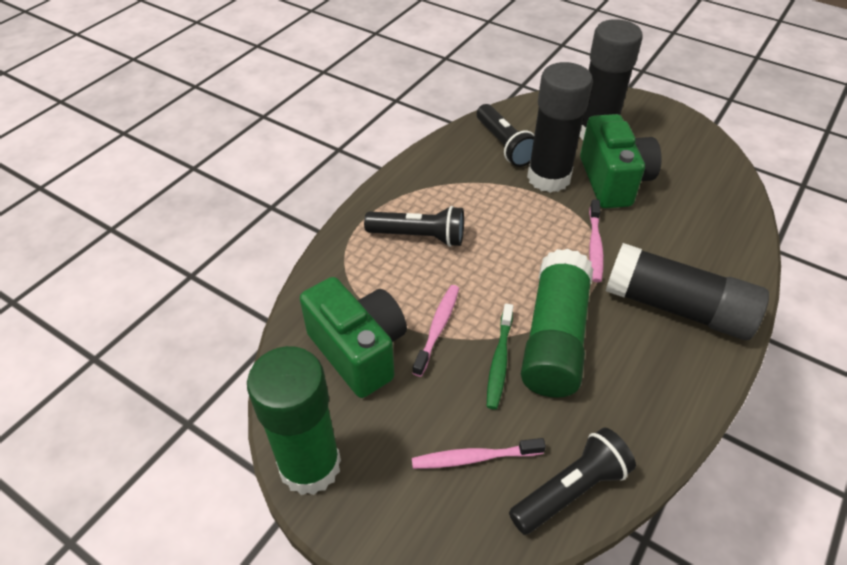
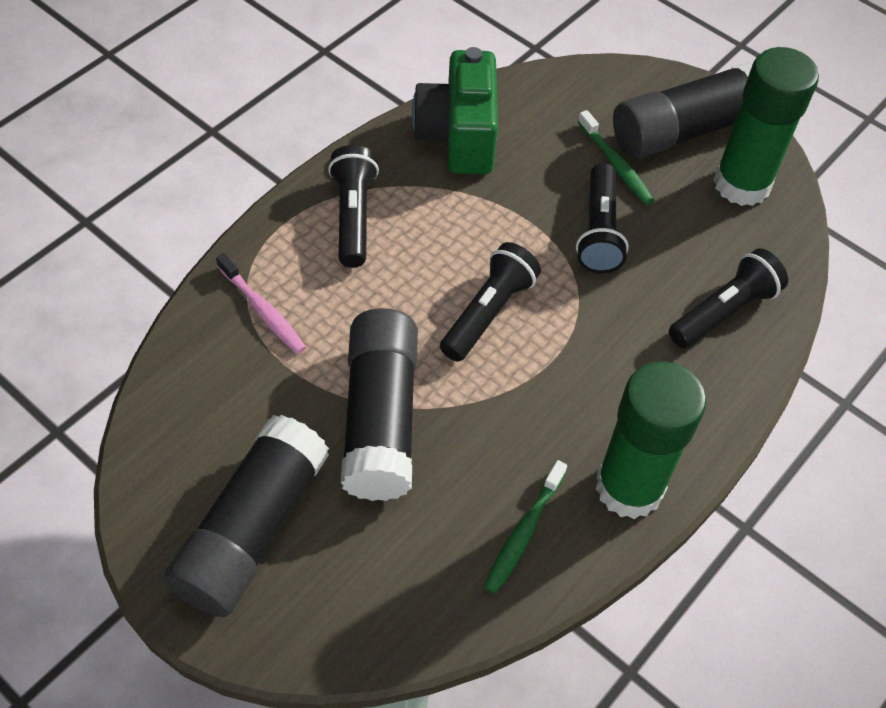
black flashlight: 3 -> 4
green camera: 2 -> 1
green toothbrush: 1 -> 2
pink toothbrush: 3 -> 1

